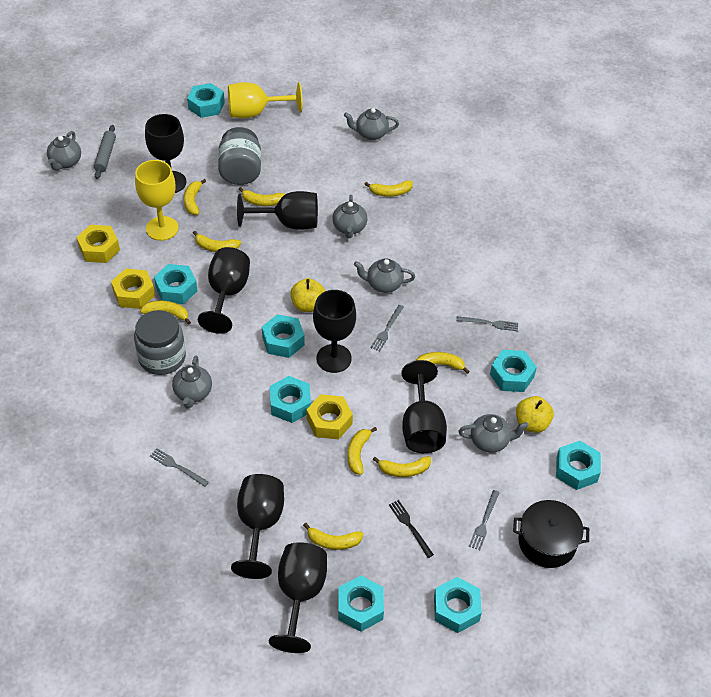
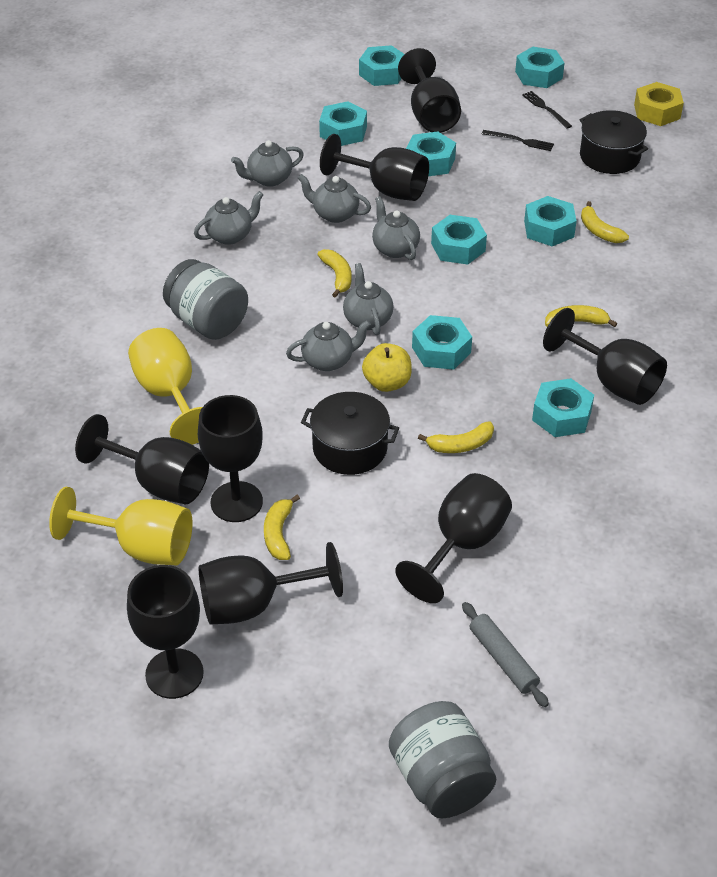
black fork: 1 -> 2
black goblet: 7 -> 8
black pot: 1 -> 2
grey fork: 4 -> 0
yellow apple: 2 -> 1
yellow banana: 9 -> 5
yellow nut: 3 -> 1

